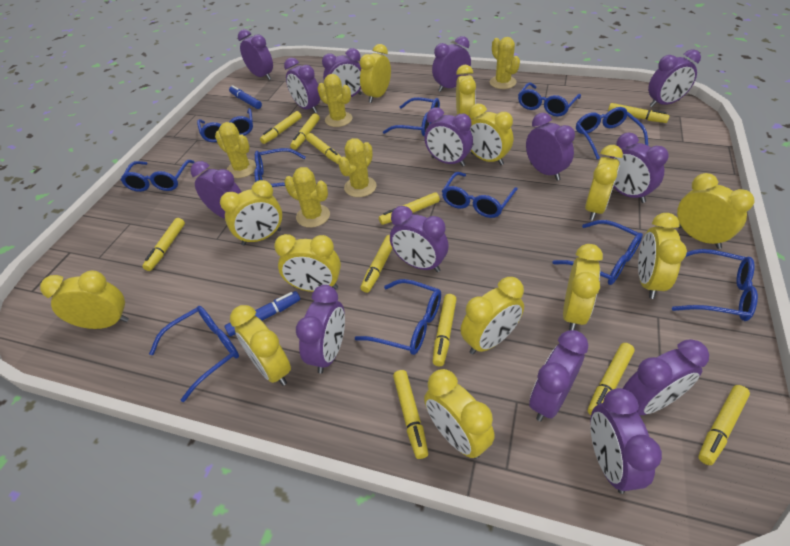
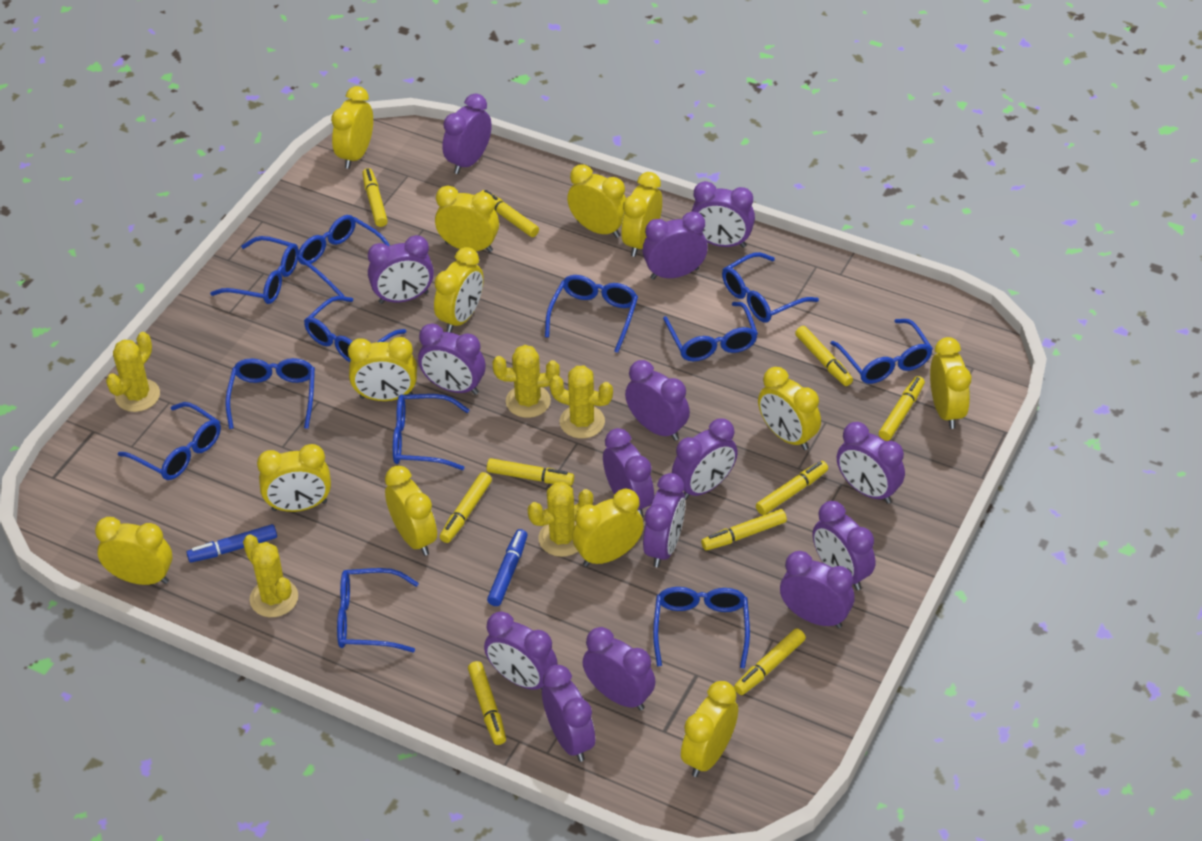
blue glasses: 11 -> 12
purple clock: 14 -> 15
yellow marker: 11 -> 10

